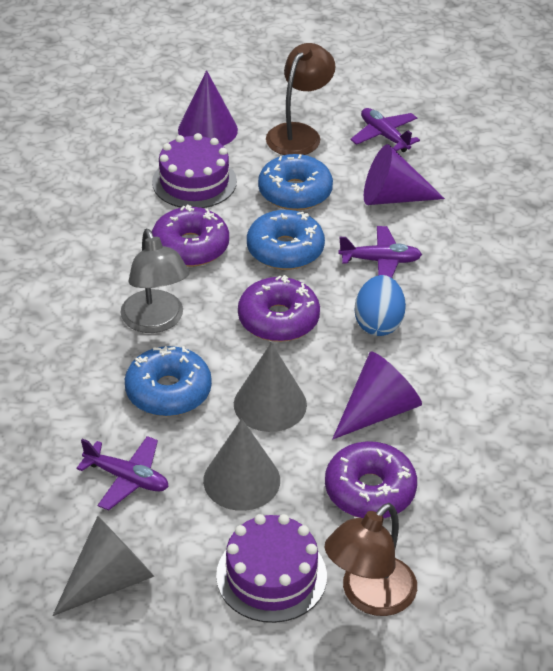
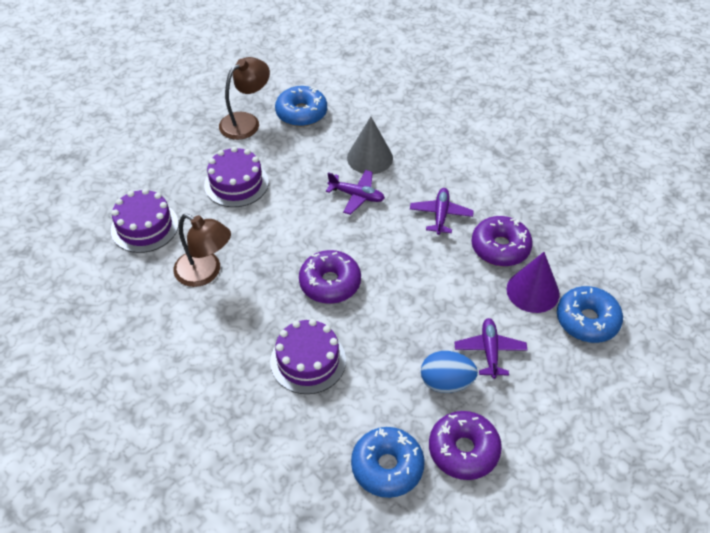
grey cone: 3 -> 1
grey lamp: 1 -> 0
purple cake: 2 -> 3
purple cone: 3 -> 1

